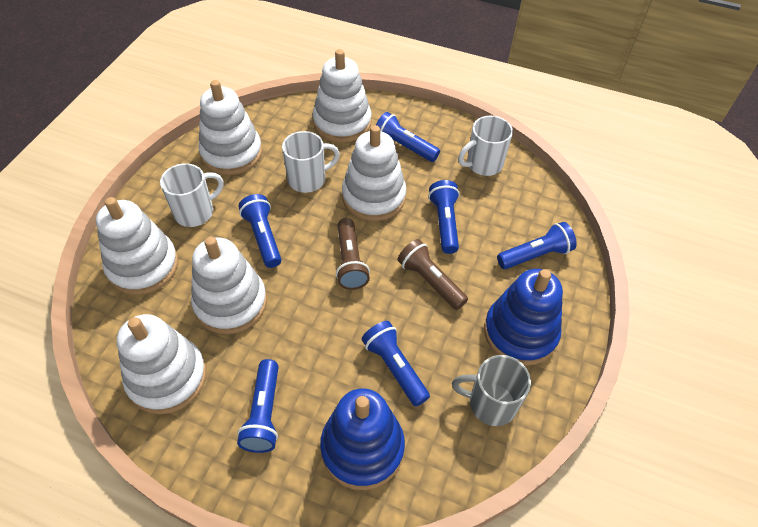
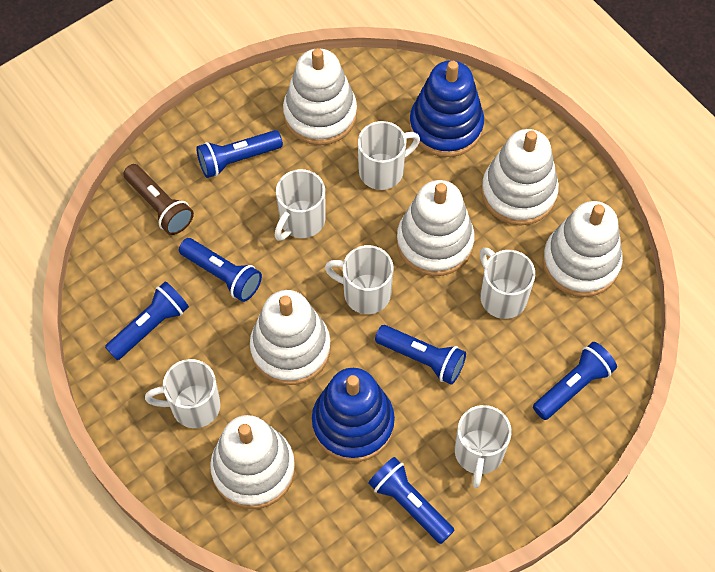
brown flashlight: 2 -> 1
grey mug: 1 -> 0
white mug: 3 -> 6

